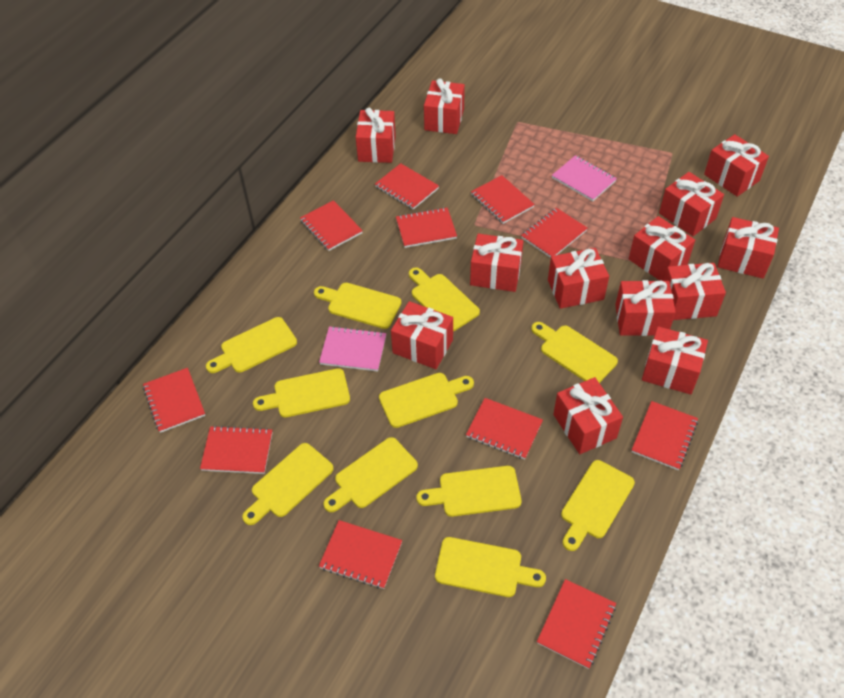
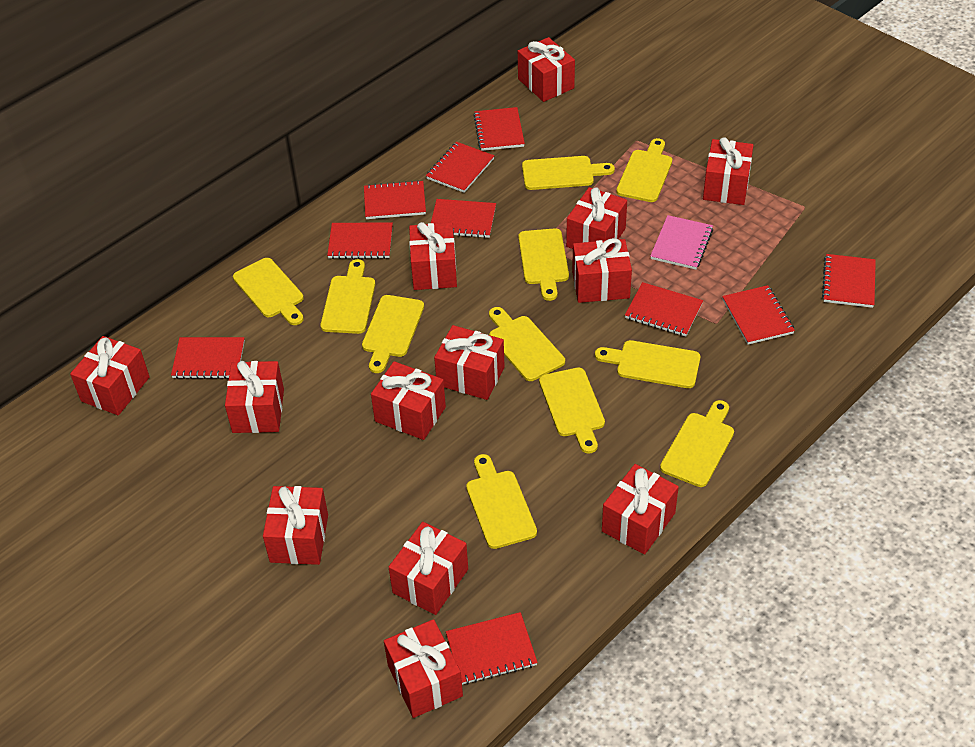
pink notebook: 2 -> 1
red notebook: 11 -> 10

